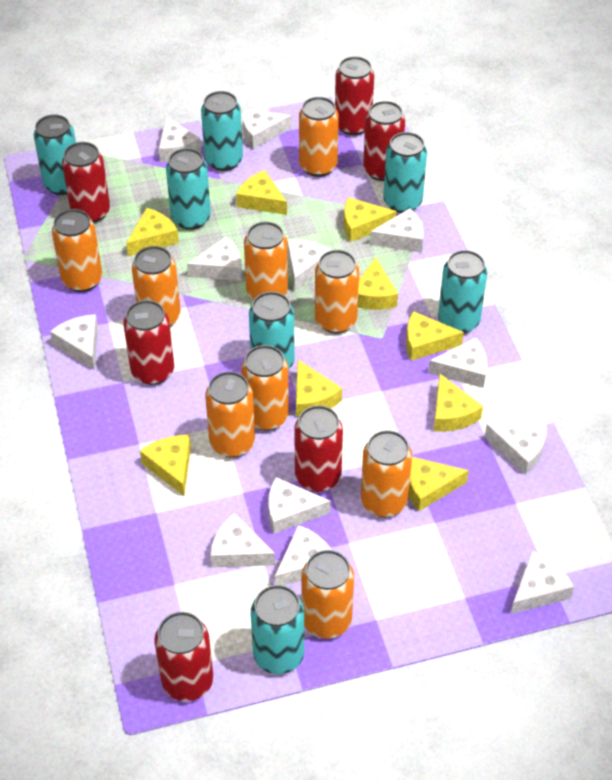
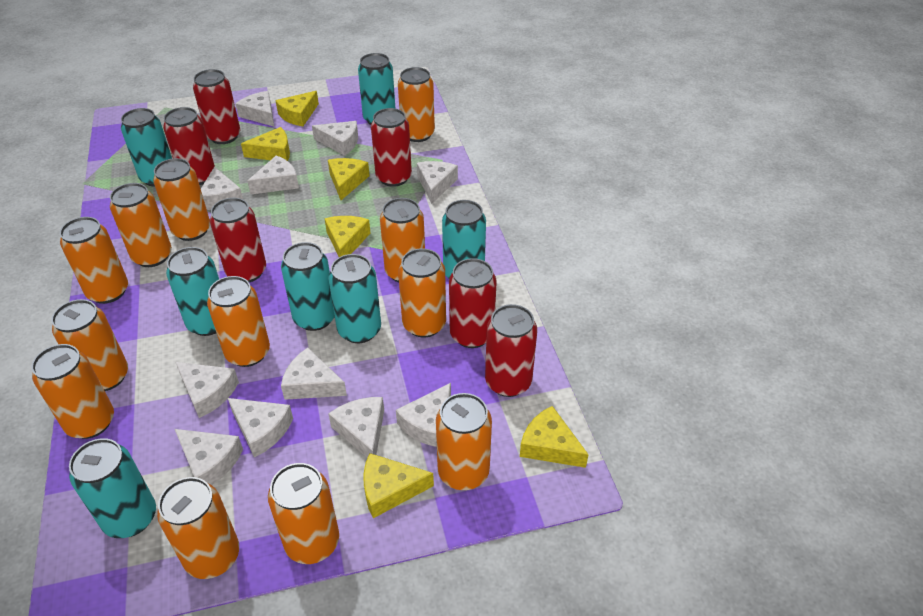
orange can: 9 -> 12
white cheese: 12 -> 11
yellow cheese: 9 -> 6

